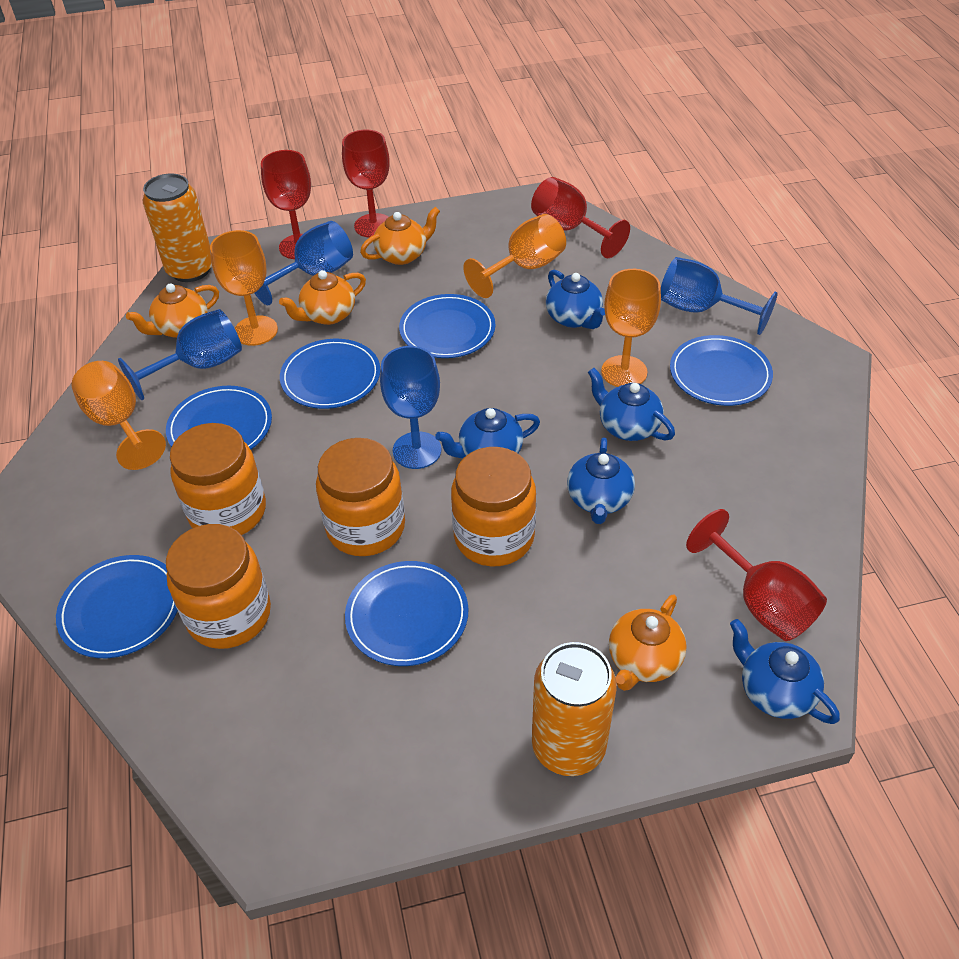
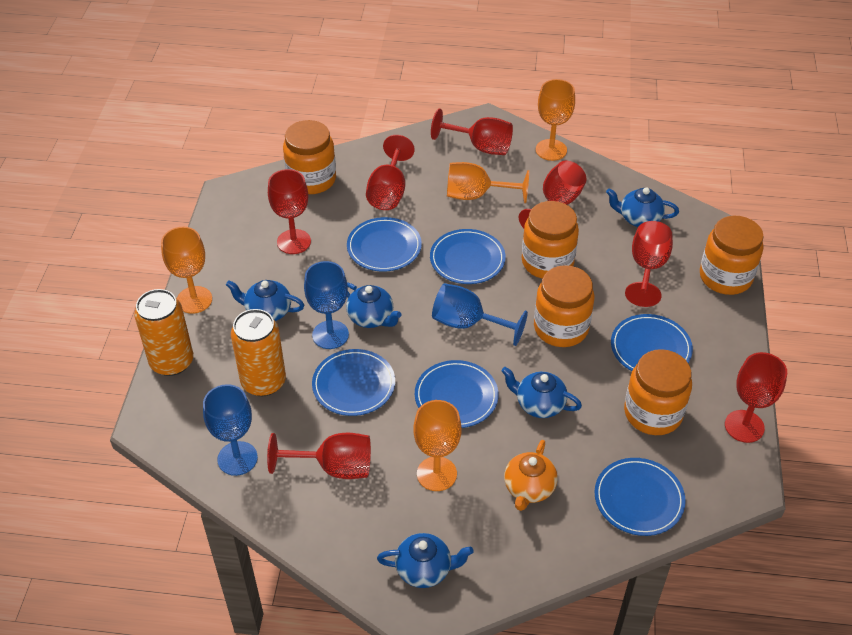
blue goblet: 4 -> 3
orange jar: 4 -> 5
orange teapot: 4 -> 1
red goblet: 4 -> 7

